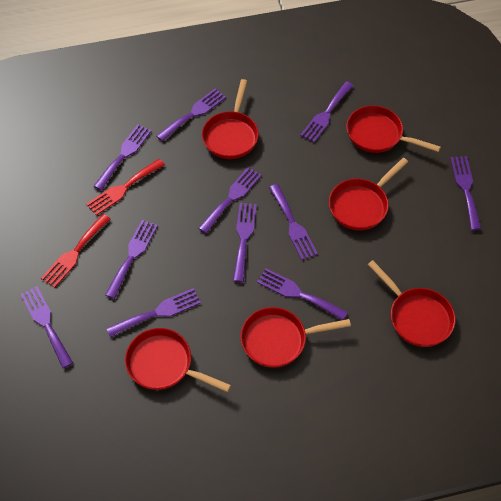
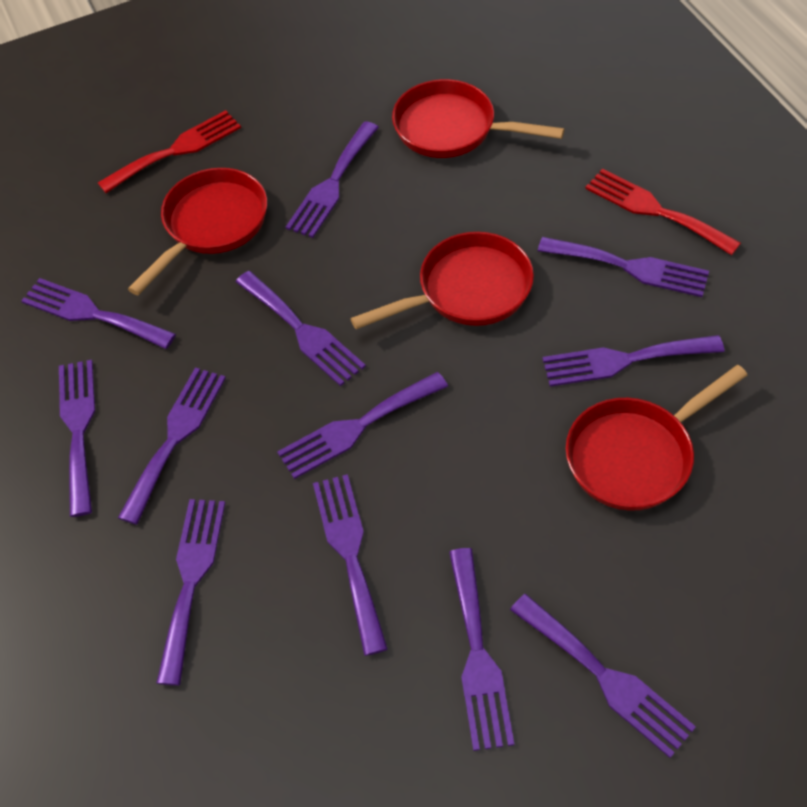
purple fork: 11 -> 12
red pan: 6 -> 4

